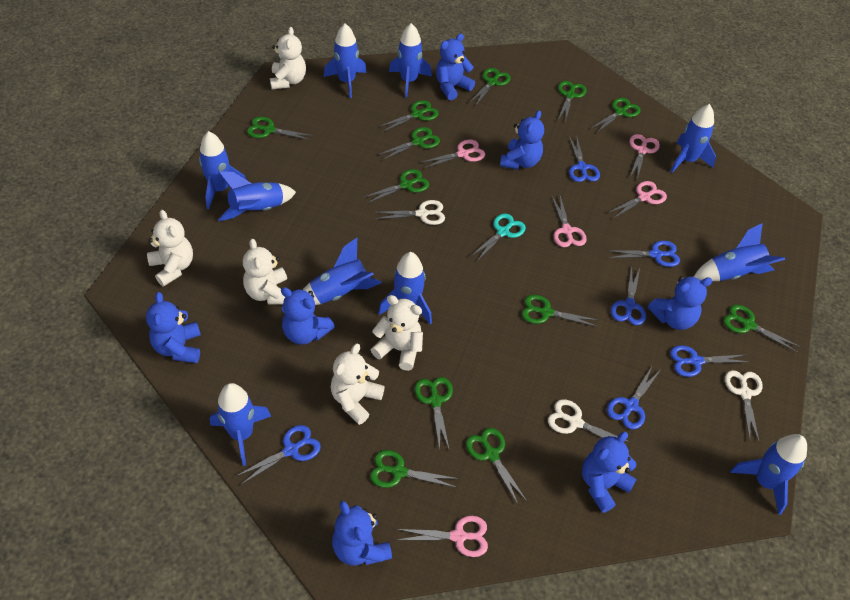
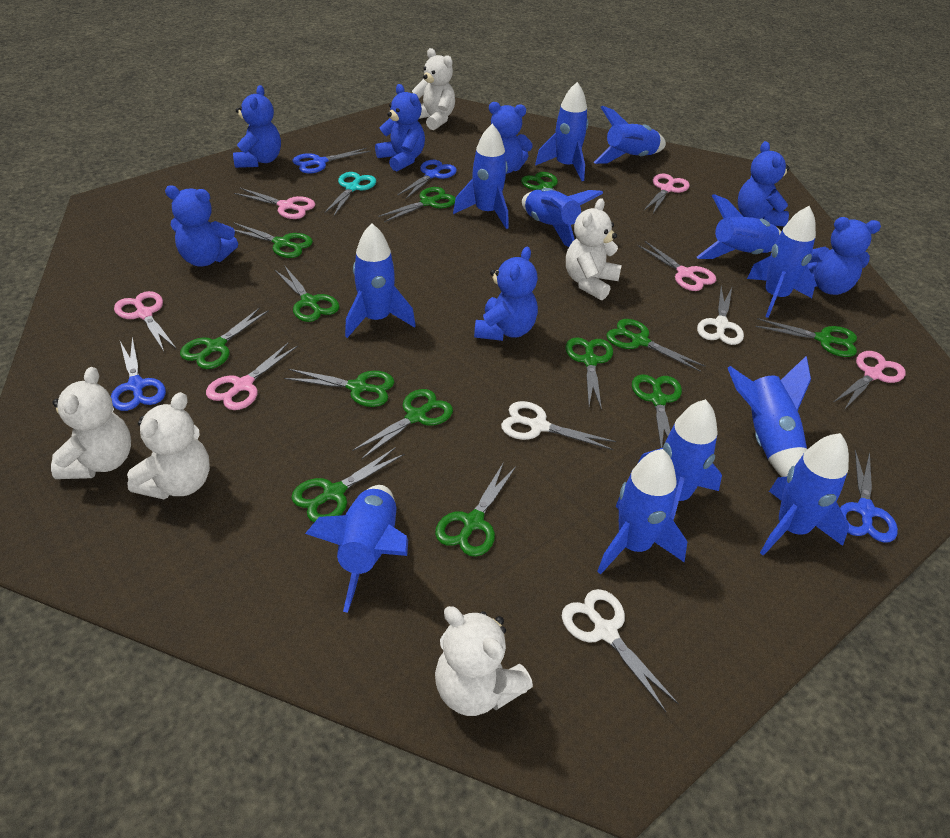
blue rocket: 10 -> 12
blue scissors: 6 -> 4
green scissors: 12 -> 13
pink scissors: 5 -> 6

